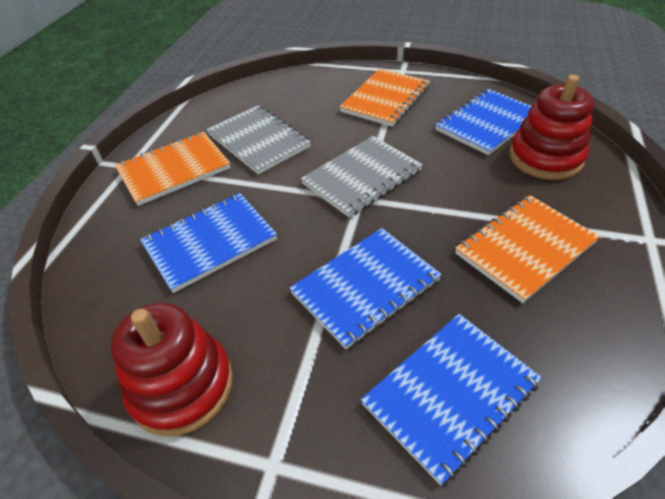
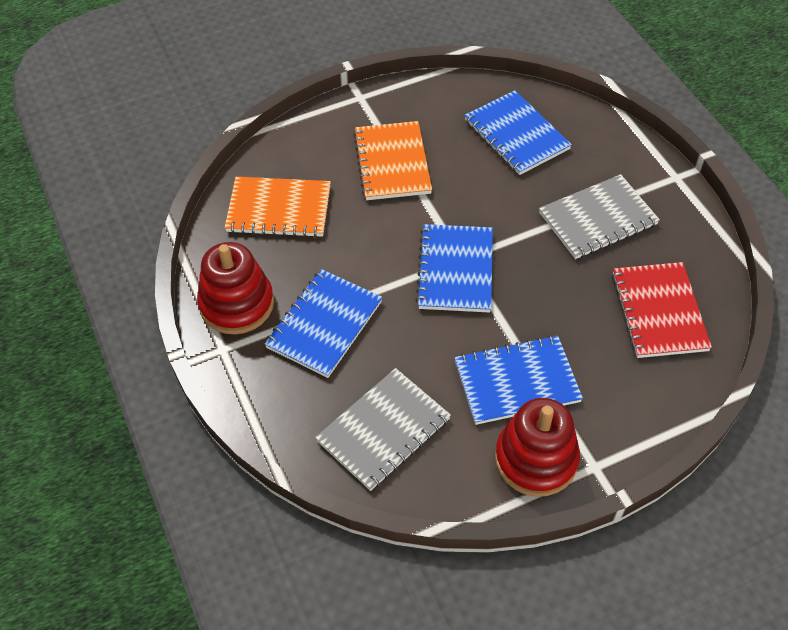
orange notebook: 3 -> 2
red notebook: 0 -> 1

